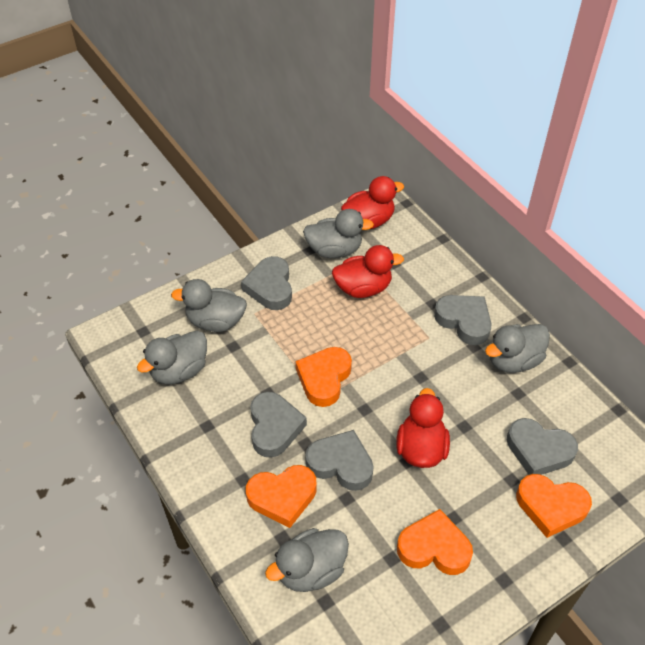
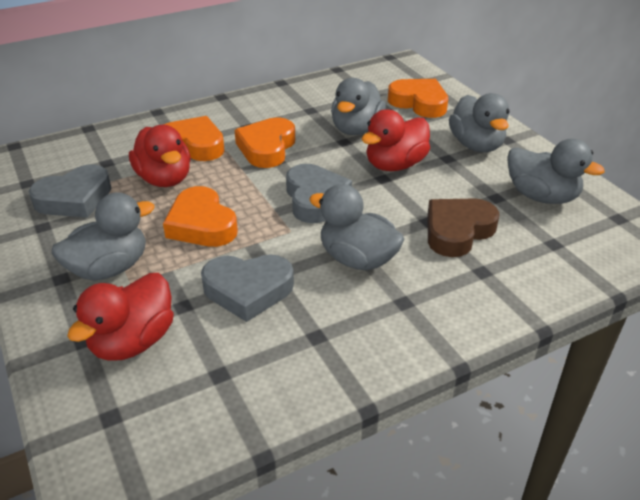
brown heart: 0 -> 1
grey heart: 5 -> 3

